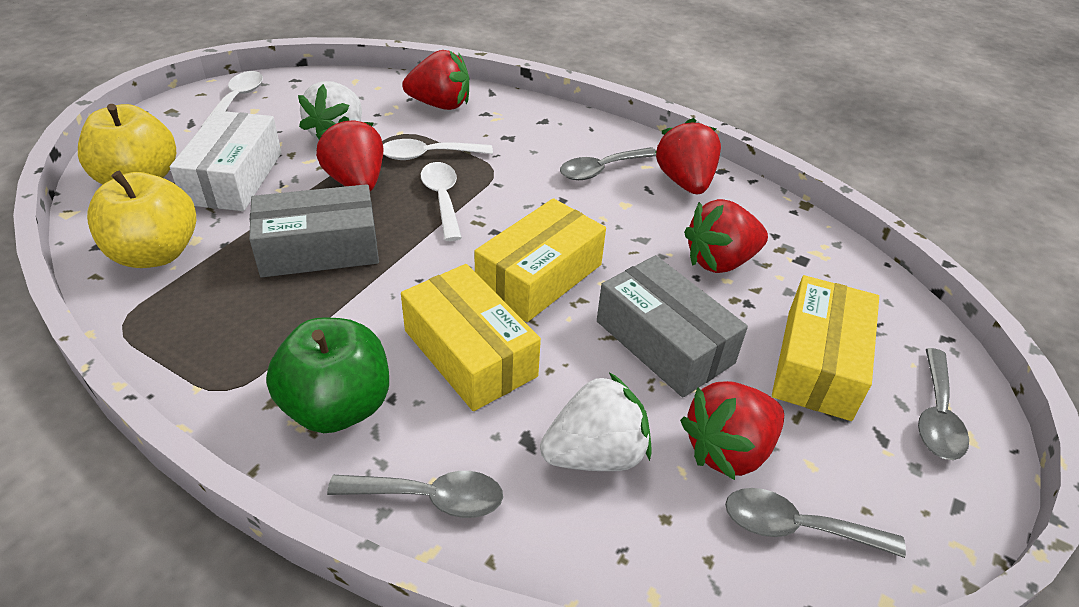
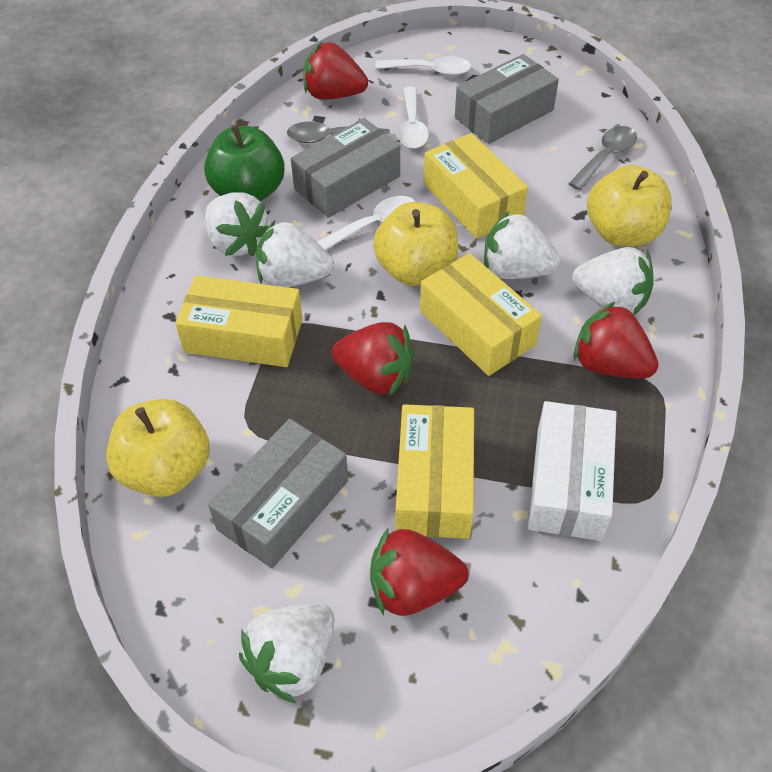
grey box: 2 -> 3
grey spoon: 4 -> 2
red strawberry: 5 -> 4
white strawberry: 2 -> 5
yellow apple: 2 -> 3
yellow box: 3 -> 4

